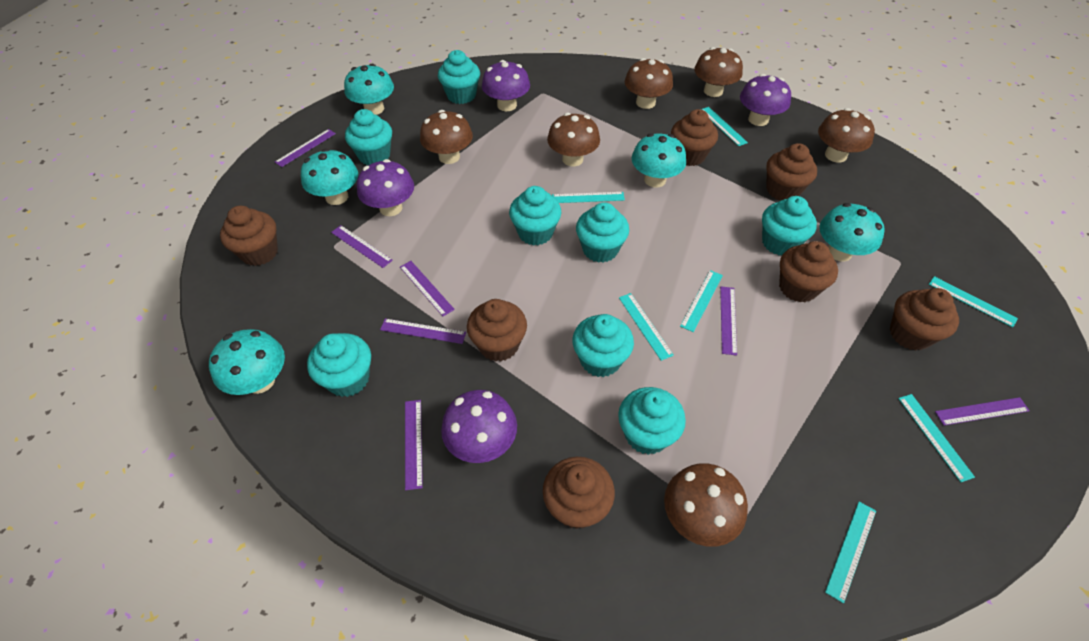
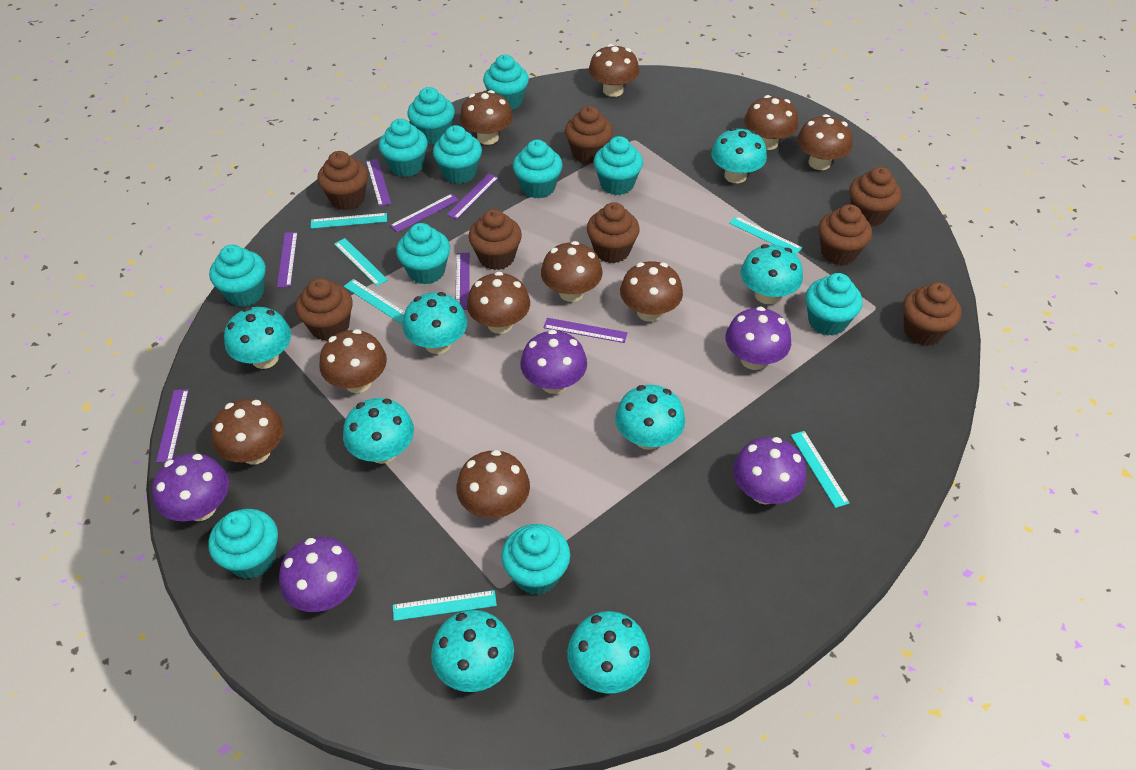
brown cupcake: 7 -> 8
brown mushroom: 6 -> 10
purple mushroom: 4 -> 5
turquoise cupcake: 8 -> 11
turquoise mushroom: 5 -> 8
turquoise ruler: 7 -> 6

